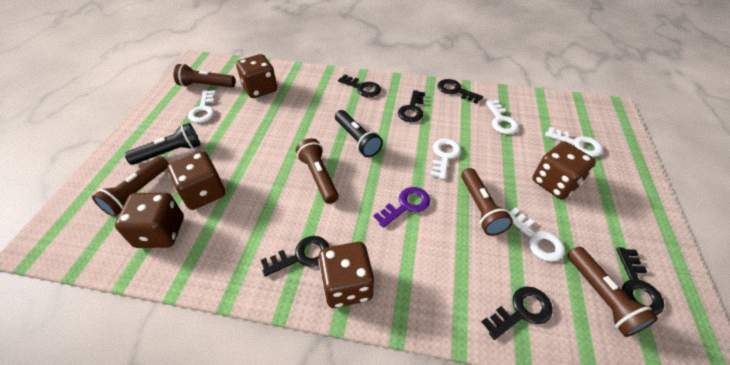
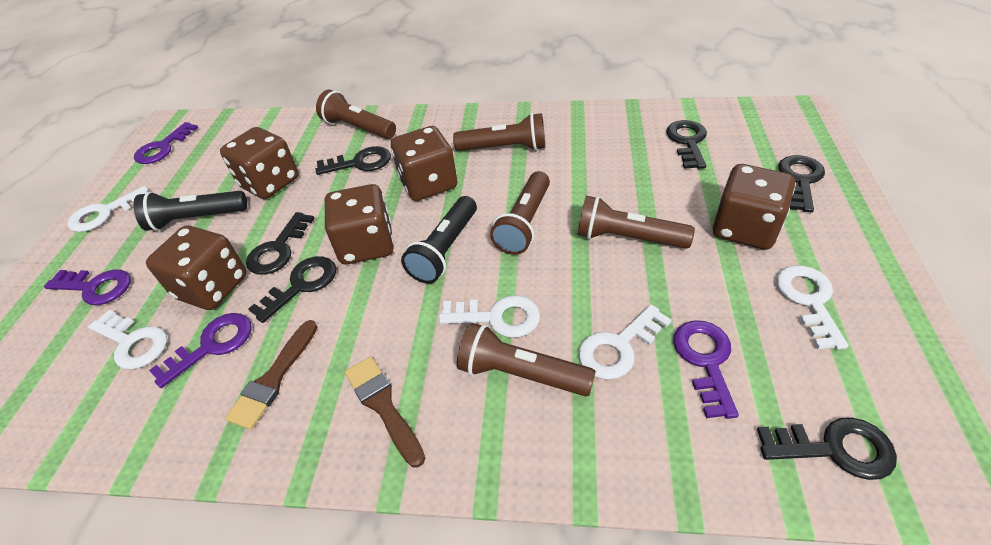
brown brush: 0 -> 2
purple key: 1 -> 4

